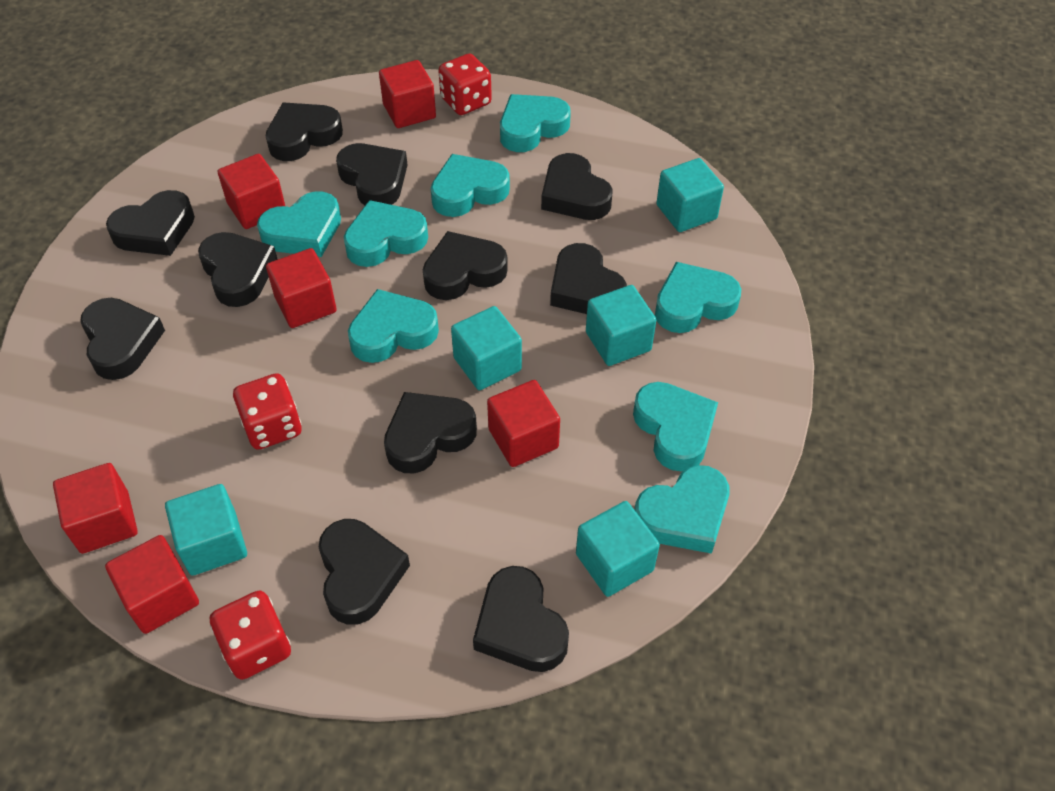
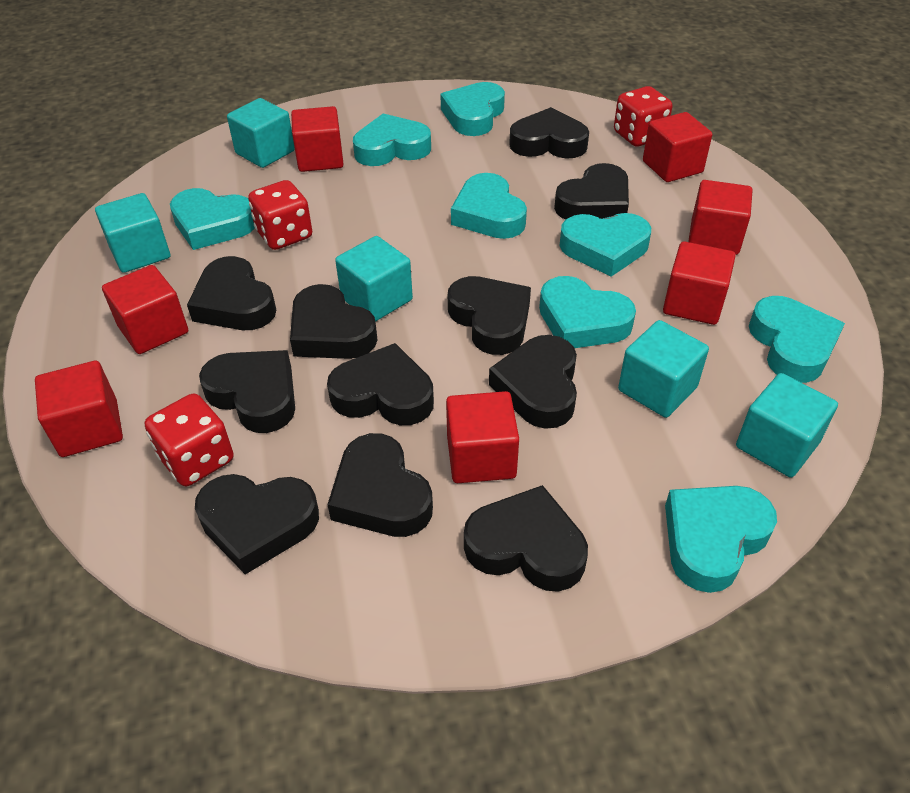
red cube: 6 -> 7

